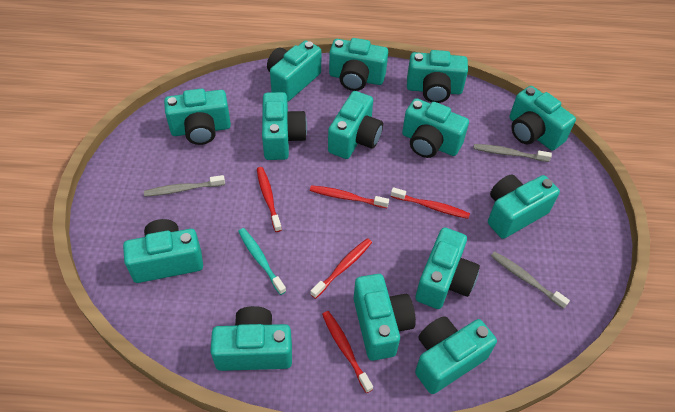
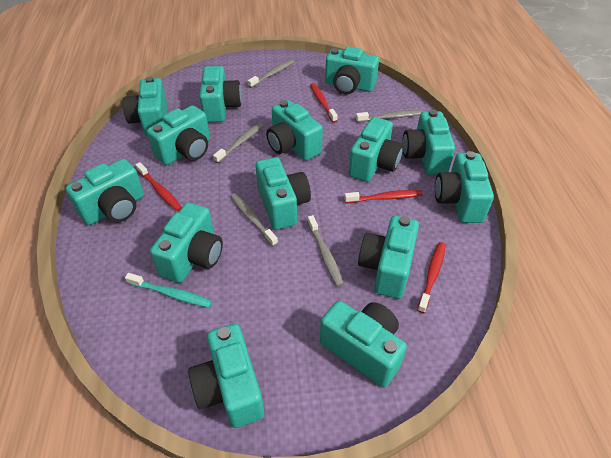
grey toothbrush: 3 -> 5
red toothbrush: 5 -> 4

